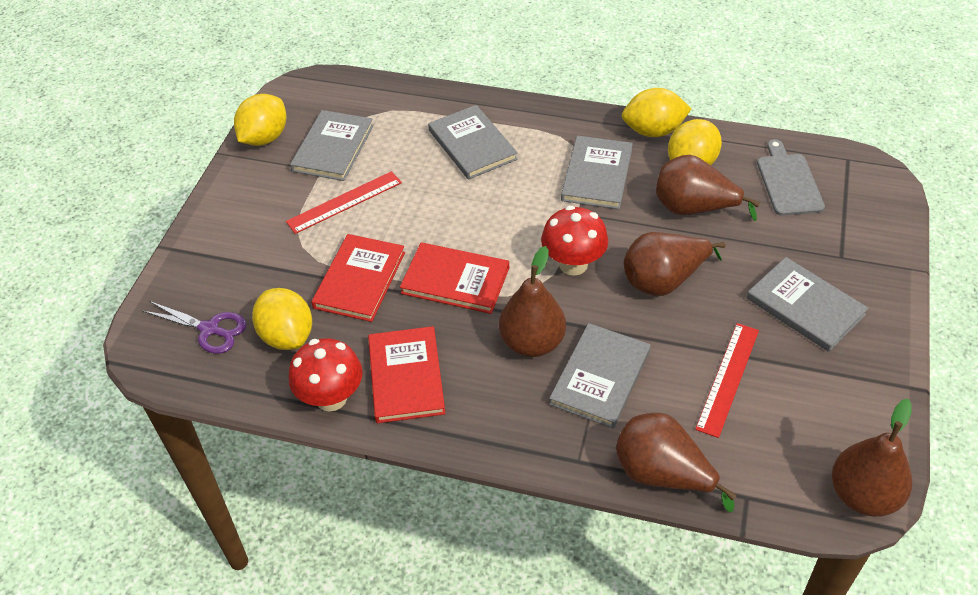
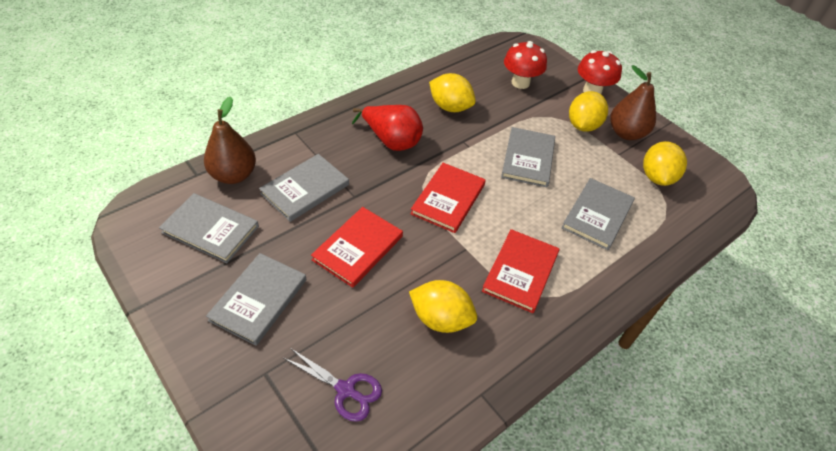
brown pear: 5 -> 2
grey cutting board: 1 -> 0
red pear: 0 -> 1
red ruler: 2 -> 0

